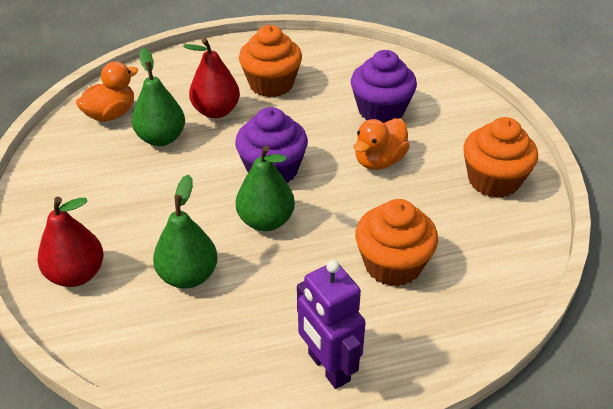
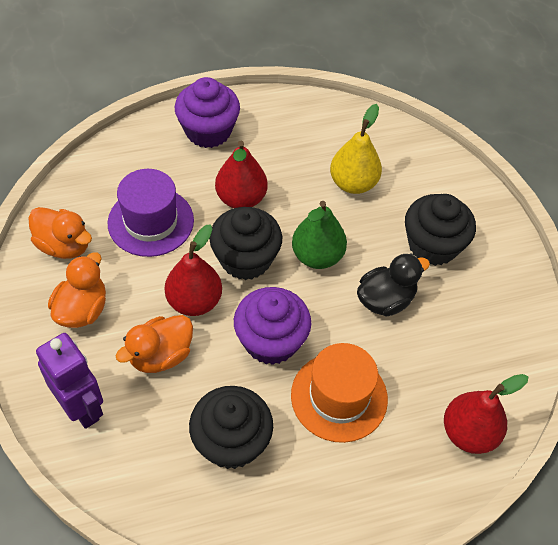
black cupcake: 0 -> 3
black duck: 0 -> 1
green pear: 3 -> 1
orange cupcake: 3 -> 0
orange duck: 2 -> 3
orange hat: 0 -> 1
purple hat: 0 -> 1
red pear: 2 -> 3
yellow pear: 0 -> 1

